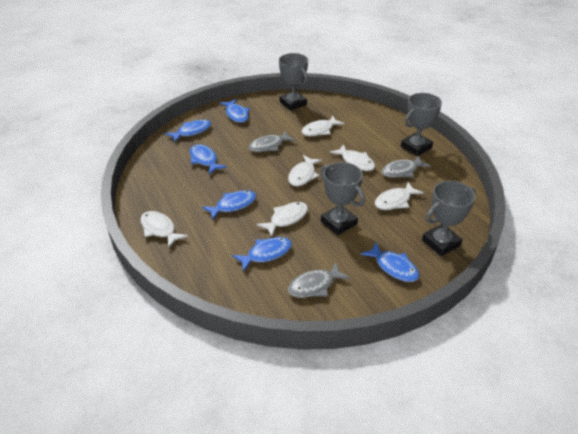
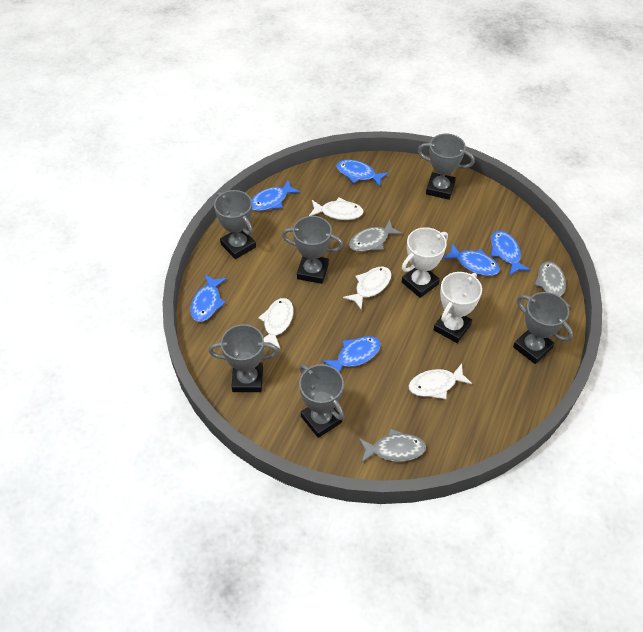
grey trophy: 4 -> 6
white fish: 6 -> 4
white trophy: 0 -> 2

